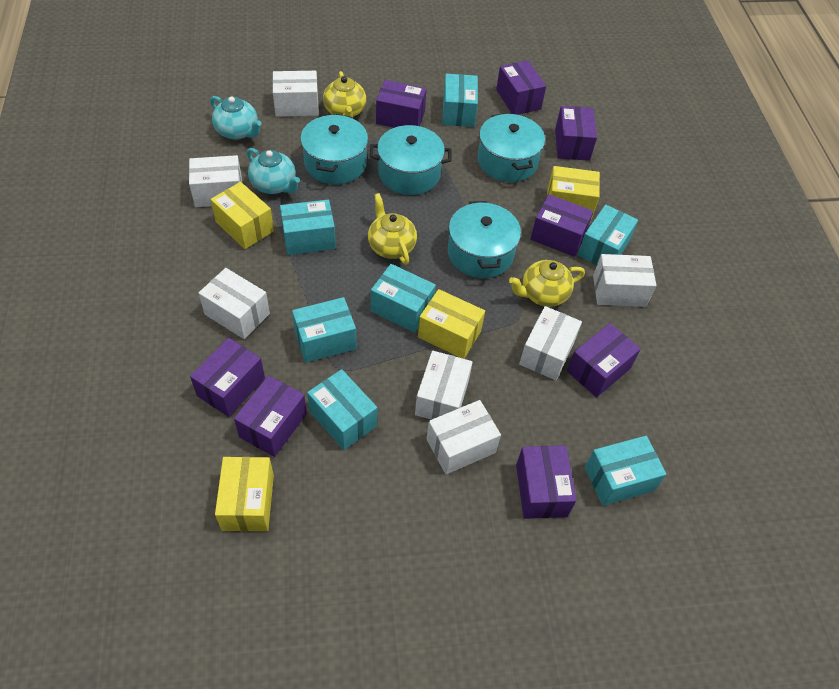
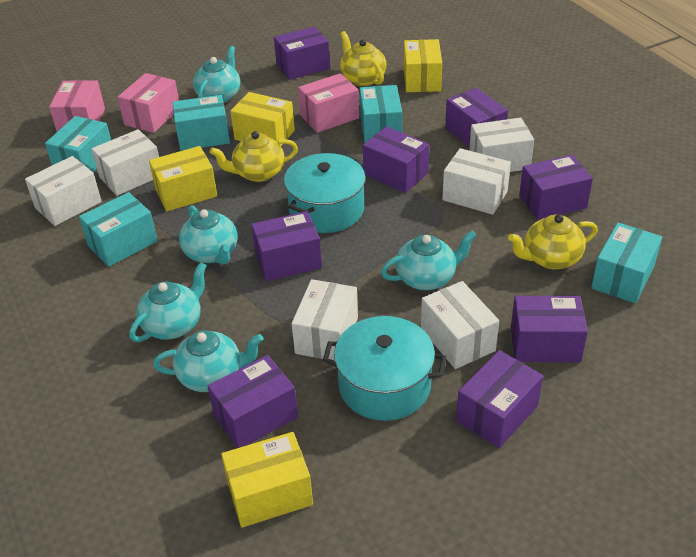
pink box: 0 -> 3
turquoise box: 7 -> 5
turquoise pot: 4 -> 2
turquoise teapot: 2 -> 5
white box: 7 -> 6

